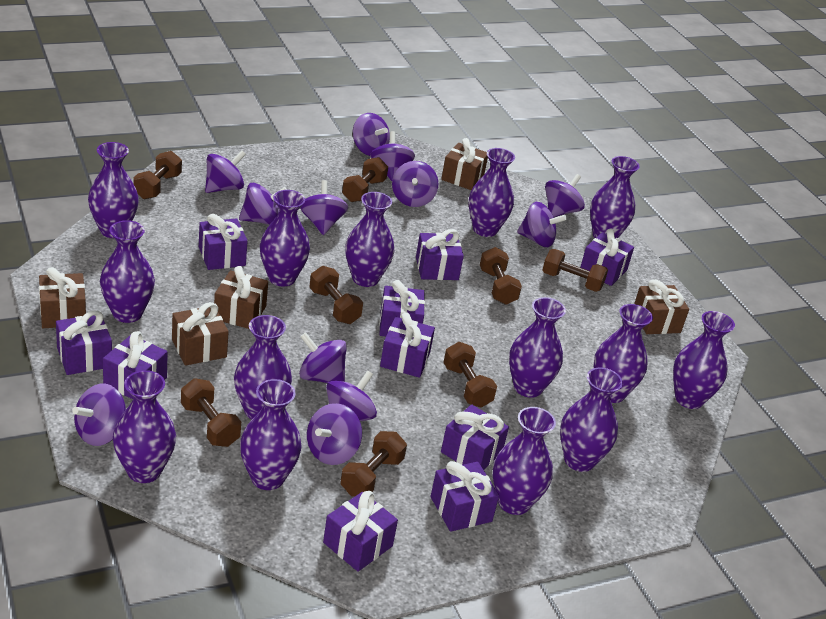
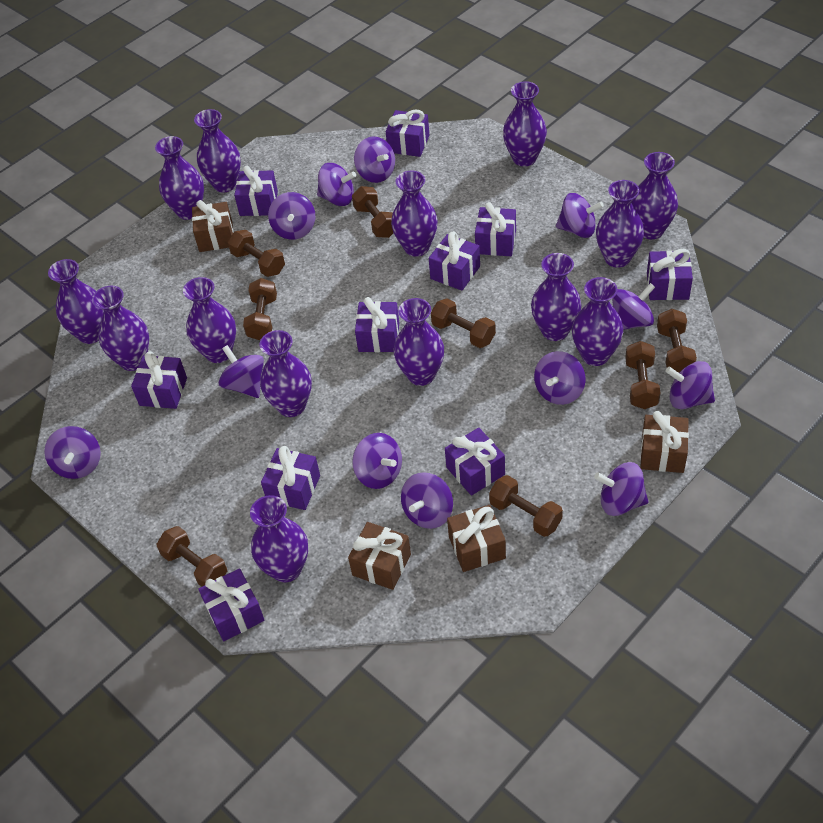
brown gift: 5 -> 4

